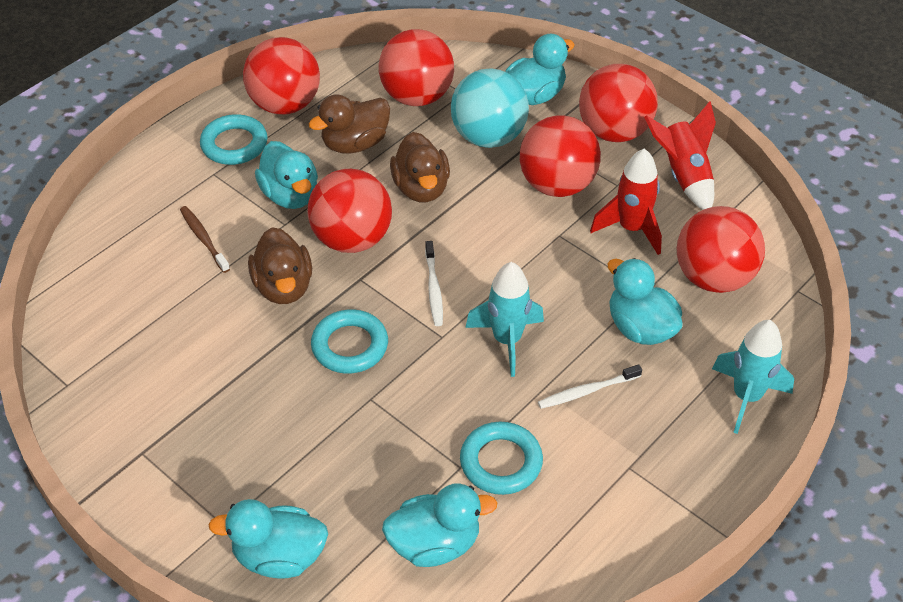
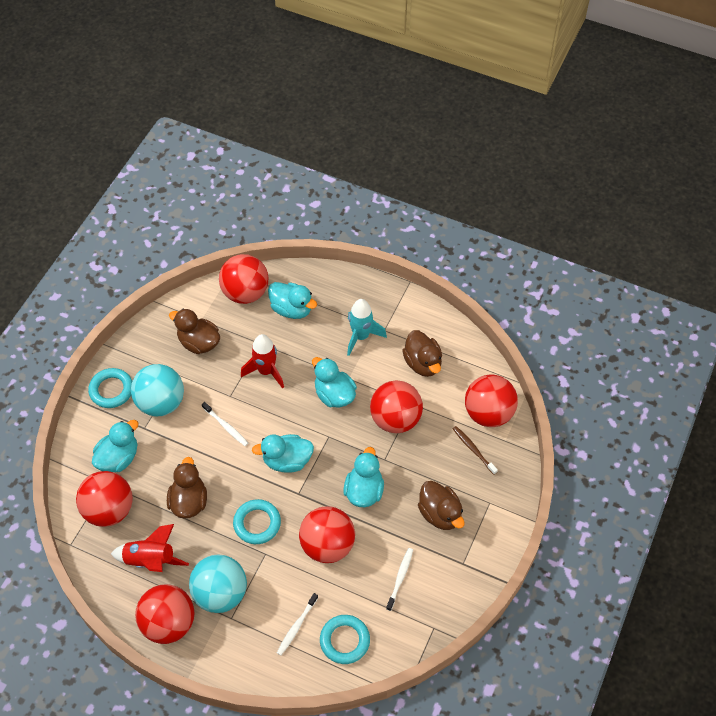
brown duck: 3 -> 4
turquoise ball: 1 -> 2
turquoise rocket: 2 -> 1
white toothbrush: 2 -> 3

